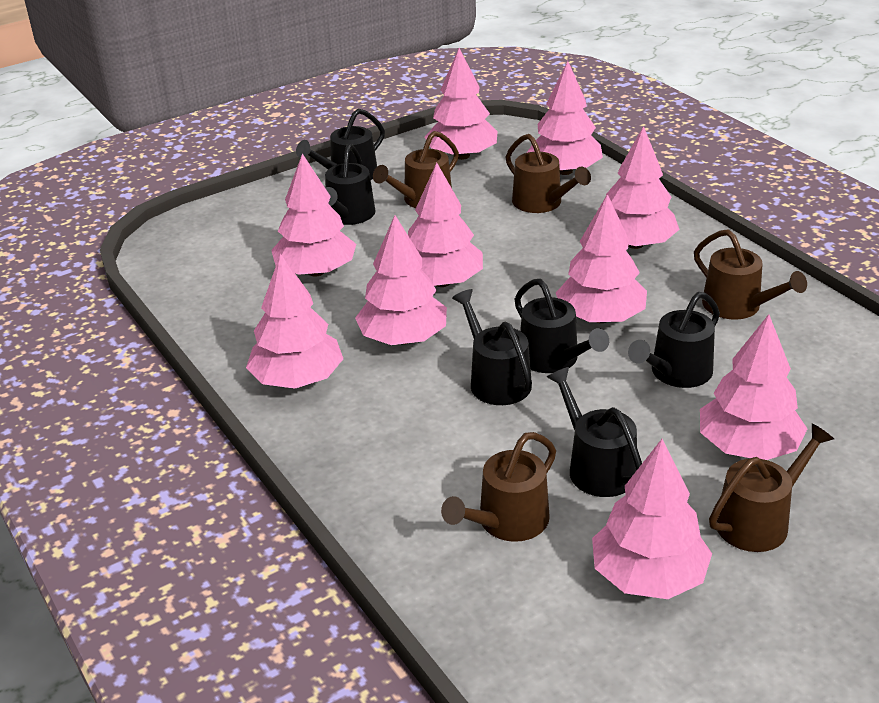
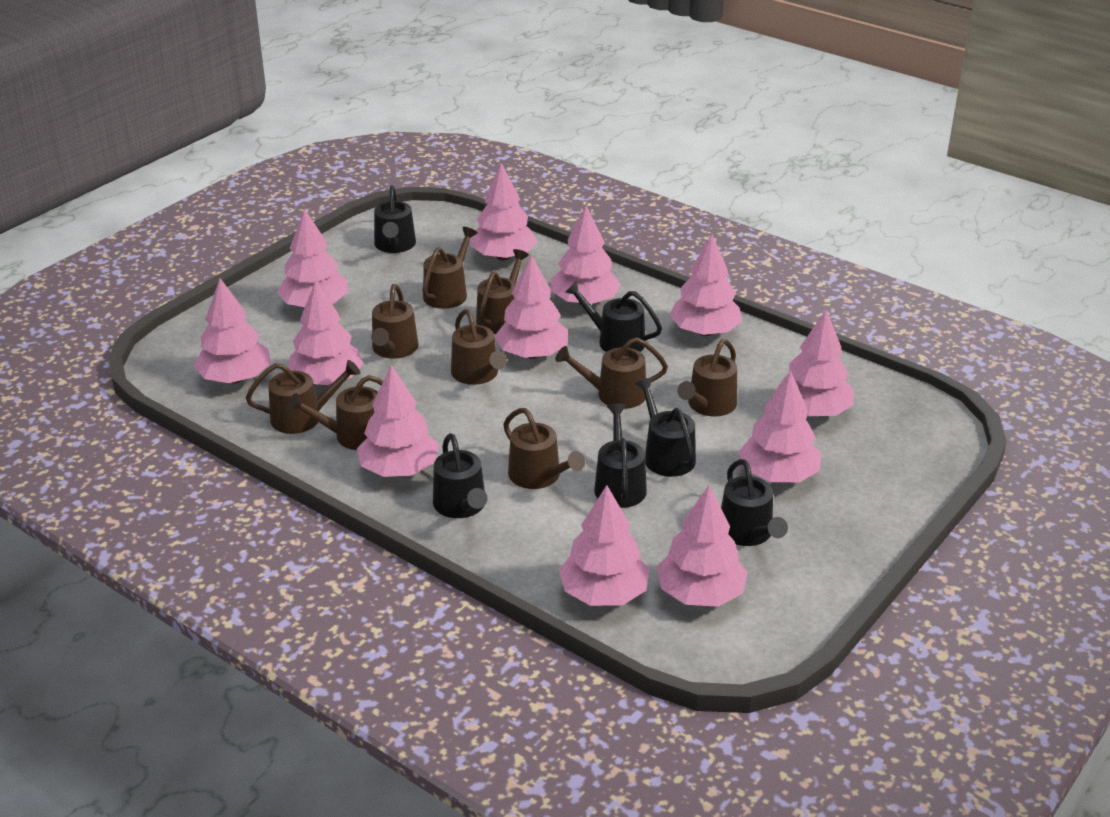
brown watering can: 5 -> 9
pink tree: 10 -> 12

